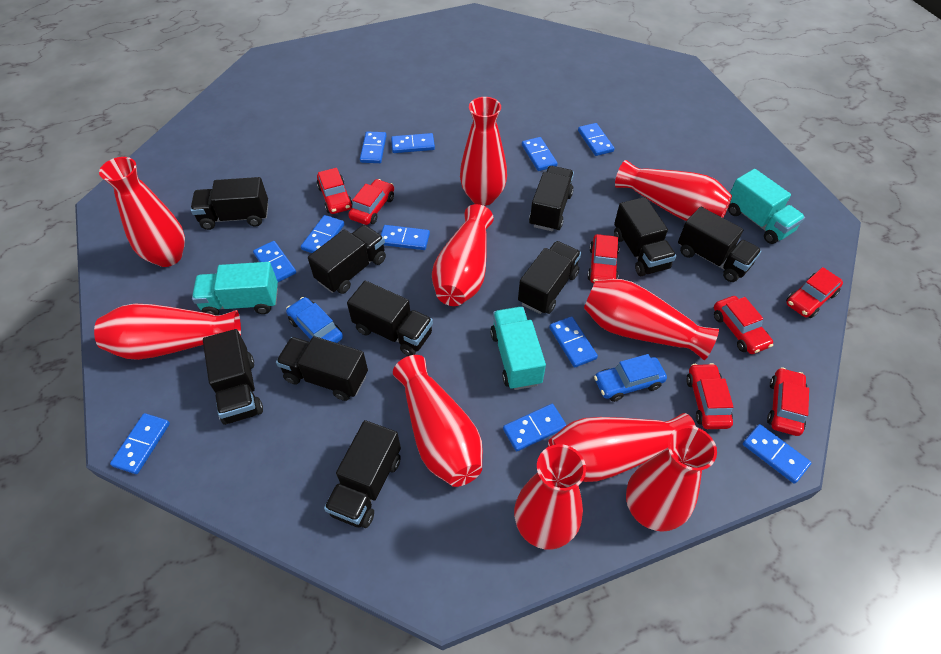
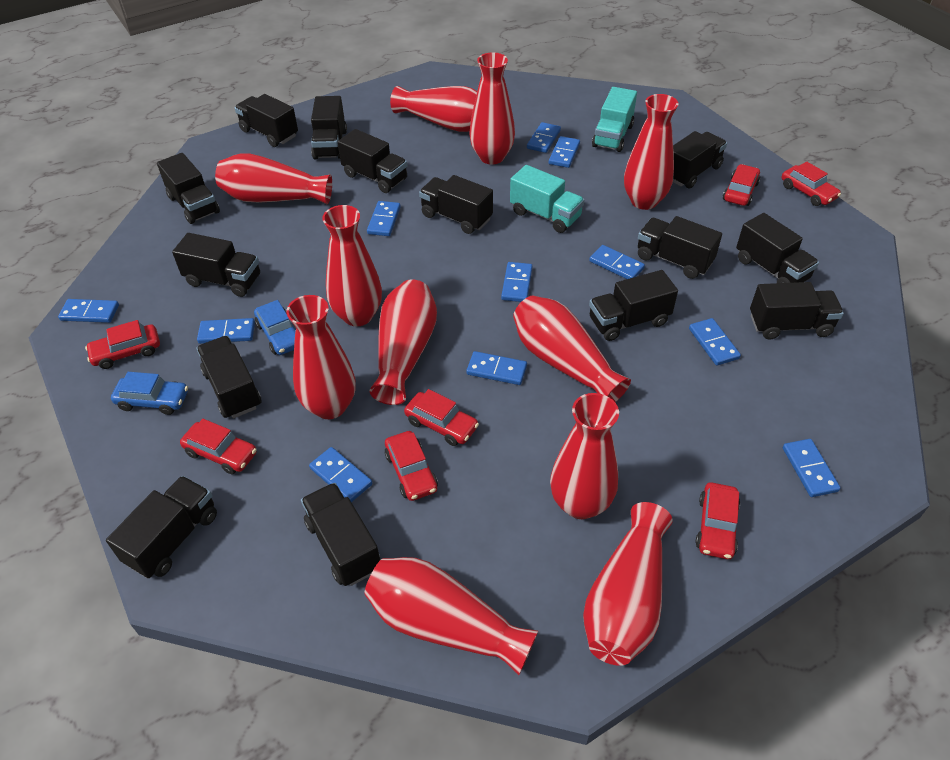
black truck: 10 -> 14
red vase: 10 -> 11
turquoise truck: 3 -> 2

